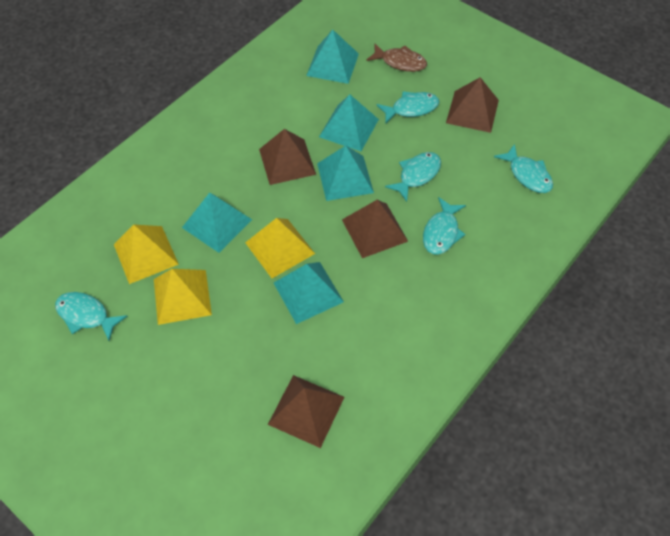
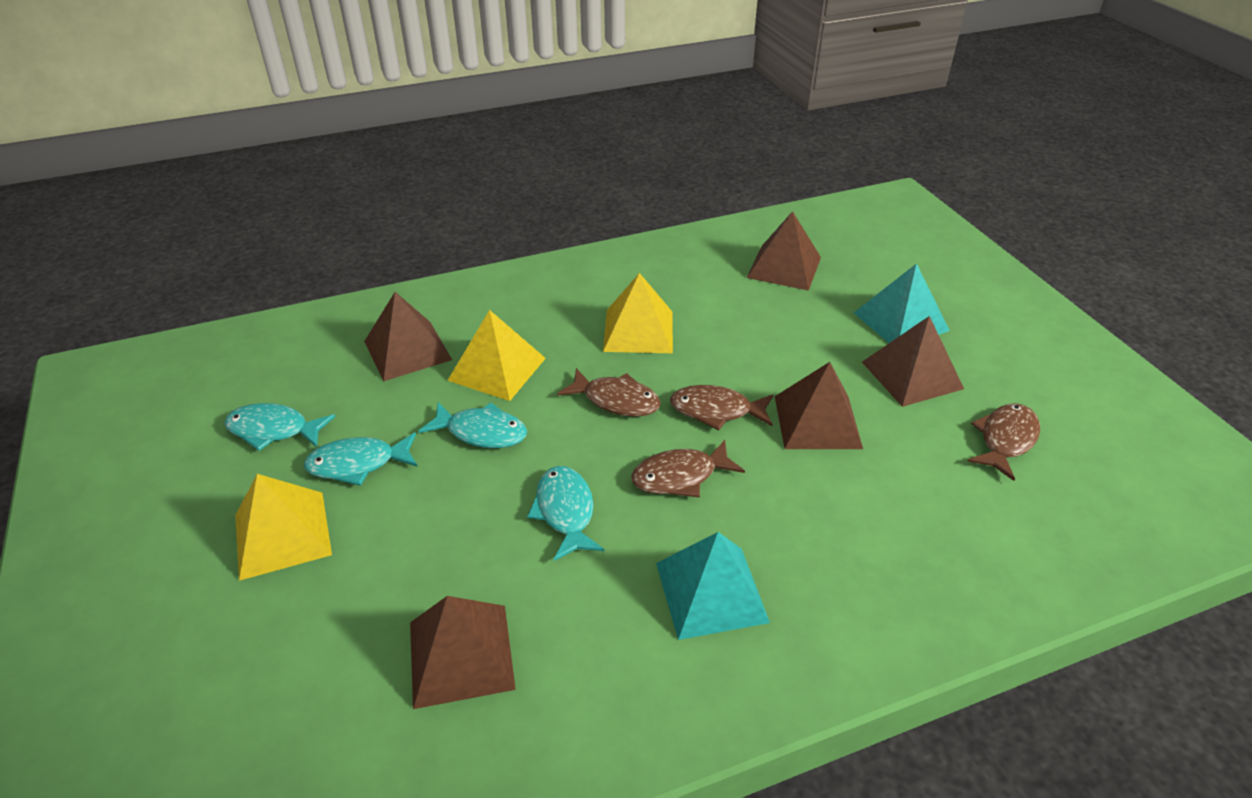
brown fish: 1 -> 4
brown pyramid: 4 -> 5
turquoise fish: 5 -> 4
turquoise pyramid: 5 -> 2

